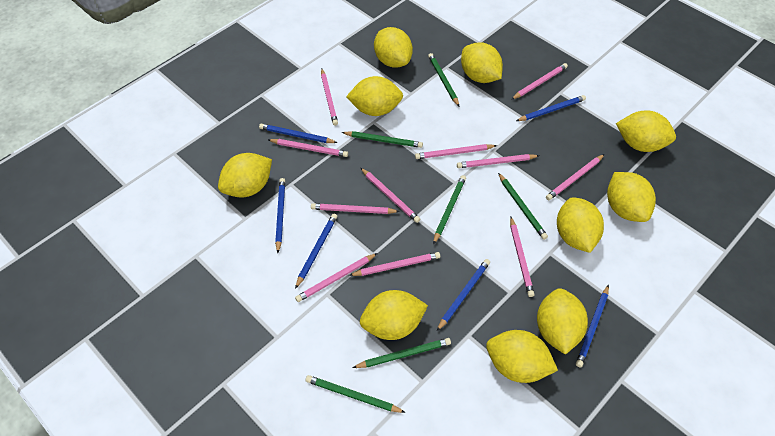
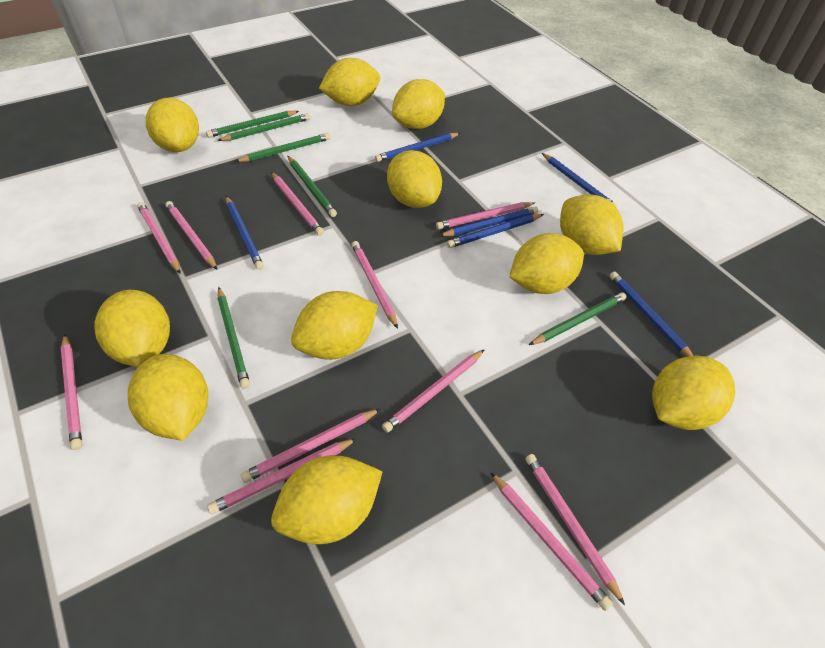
yellow lemon: 10 -> 11

